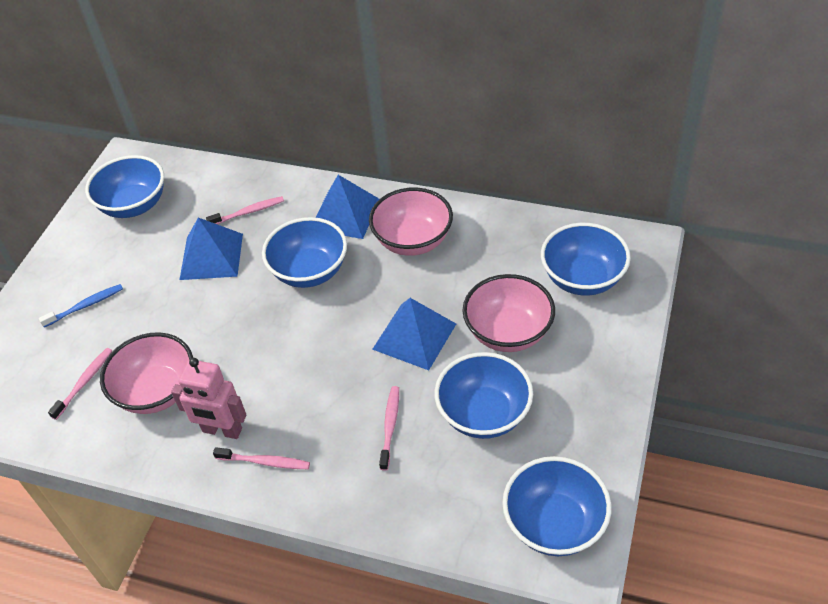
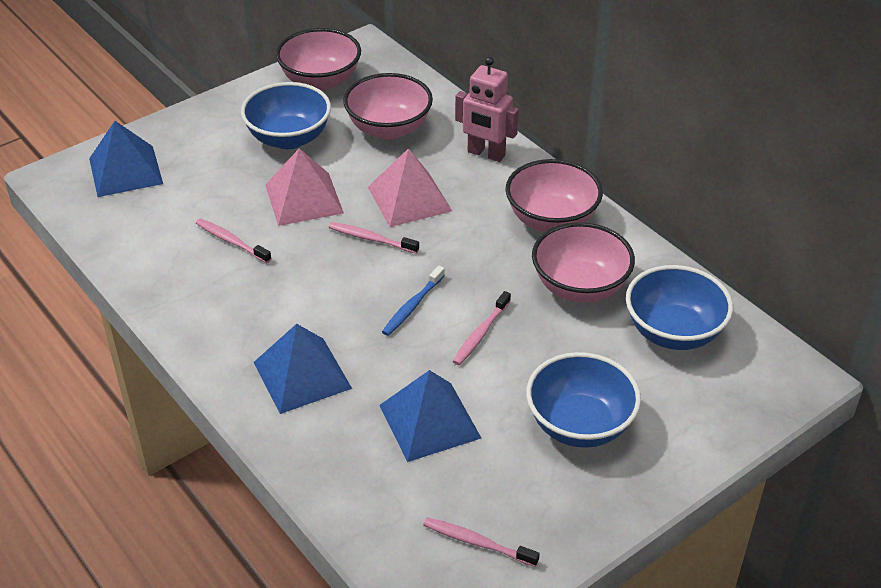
blue bowl: 5 -> 3
pink bowl: 3 -> 4
pink pyramid: 0 -> 2

